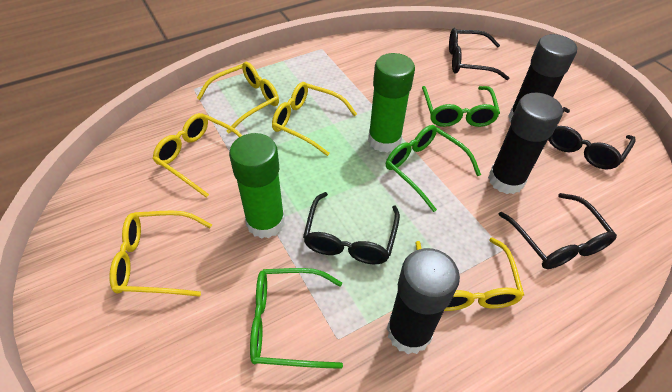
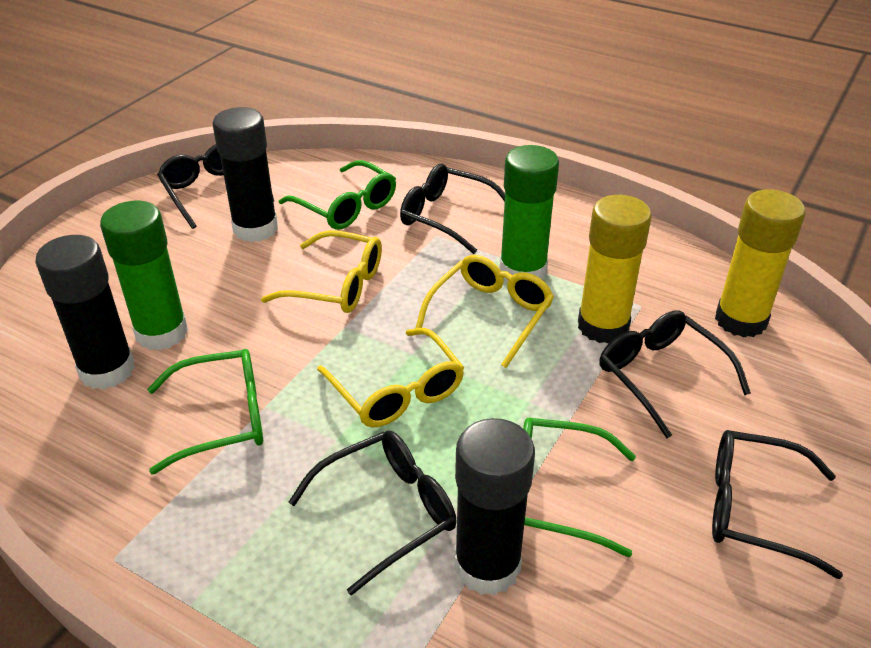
black glasses: 4 -> 5
yellow glasses: 5 -> 3
yellow glue stick: 0 -> 2

